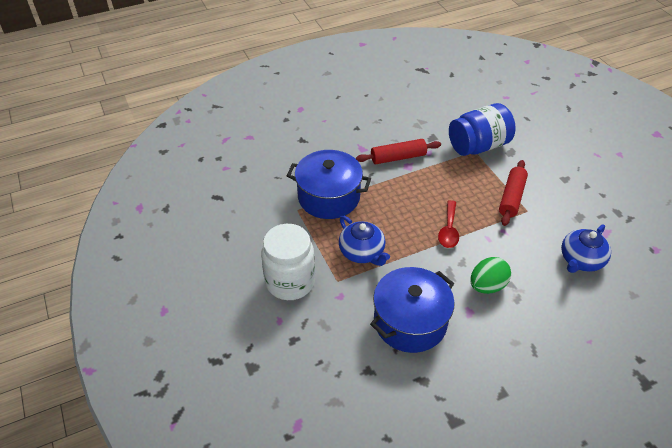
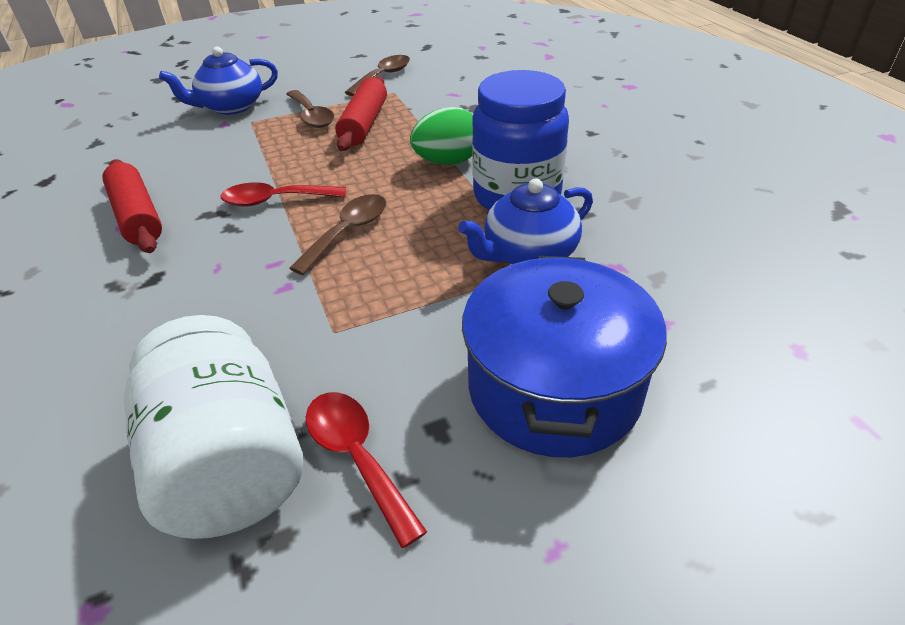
blue pot: 2 -> 1
brown spoon: 0 -> 3
red spoon: 1 -> 2

